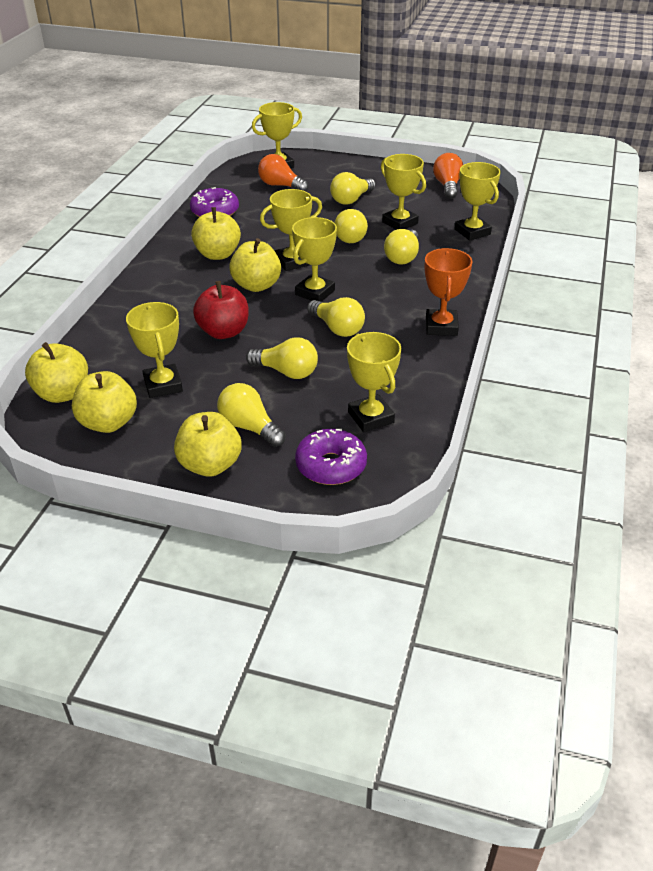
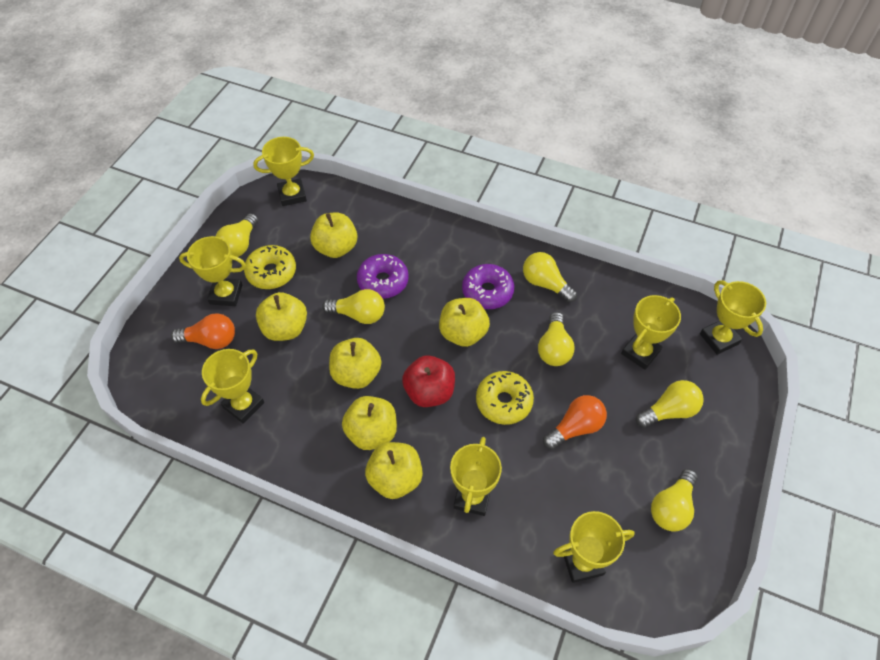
orange trophy: 1 -> 0
yellow apple: 5 -> 6
yellow donut: 0 -> 2

